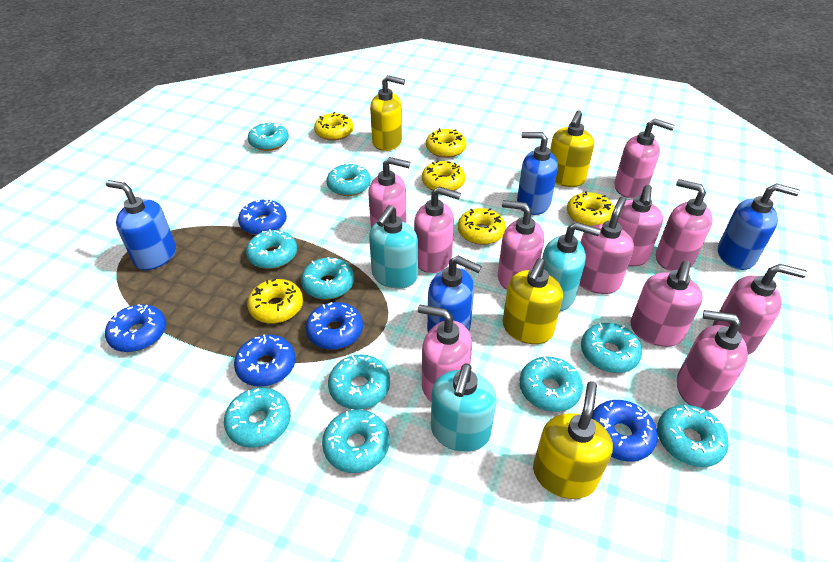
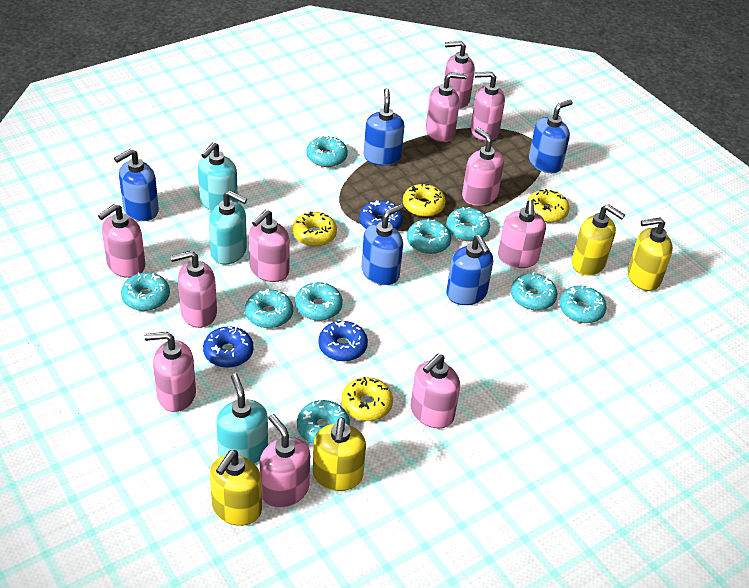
blue donut: 5 -> 3
blue soap dispenser: 4 -> 5
turquoise donut: 10 -> 9
yellow donut: 6 -> 4

